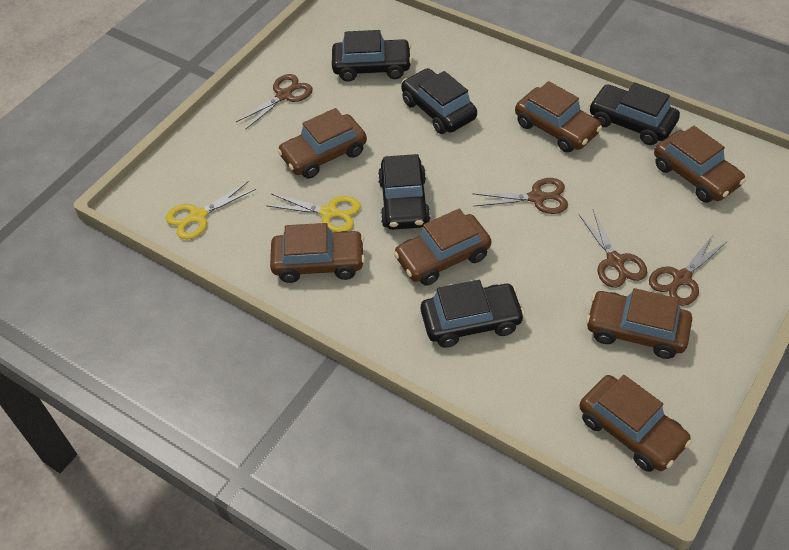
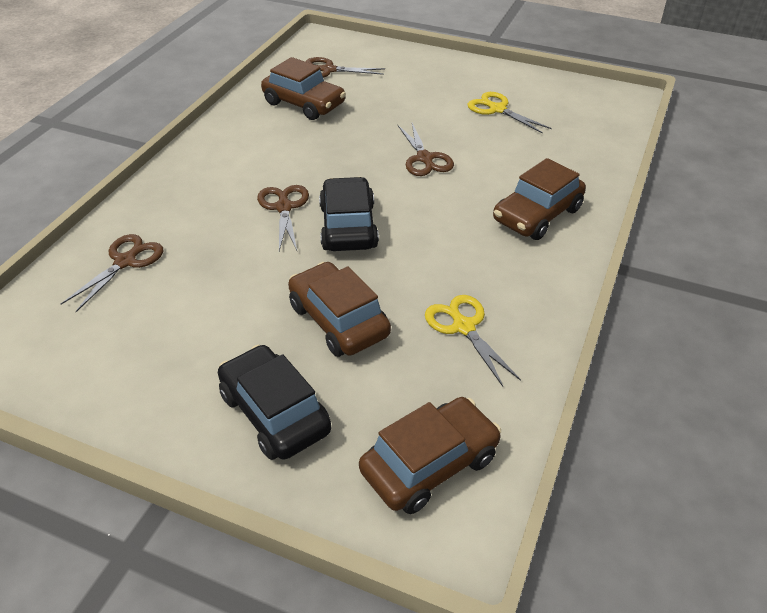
black car: 5 -> 2
brown car: 7 -> 4

